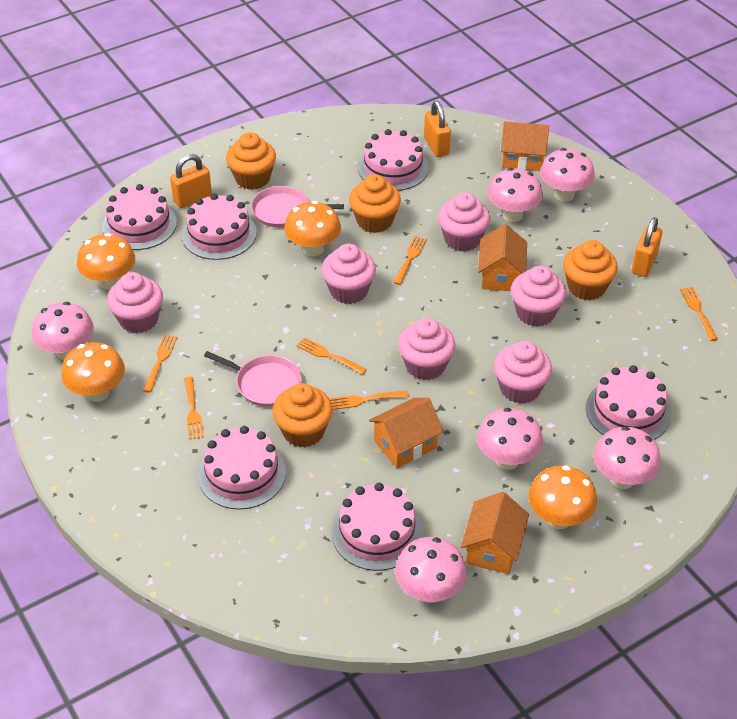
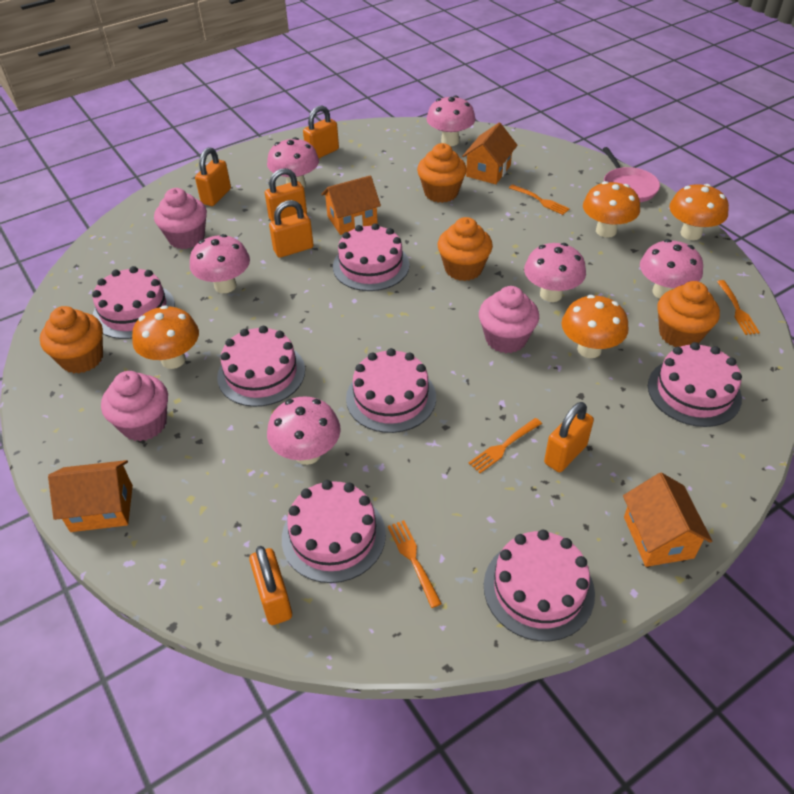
orange fork: 6 -> 4
orange padlock: 3 -> 6
pink cake: 6 -> 7
pink cupcake: 6 -> 3
pink pan: 2 -> 1

